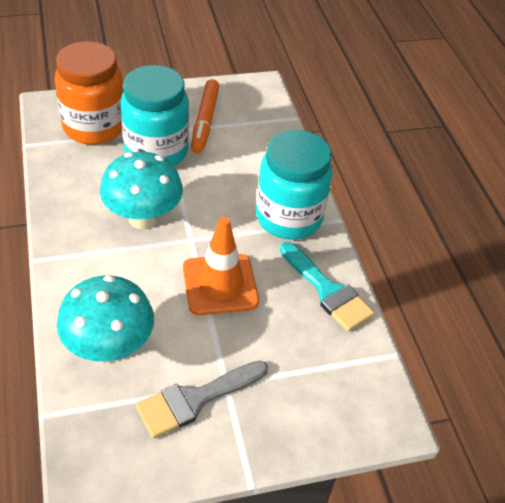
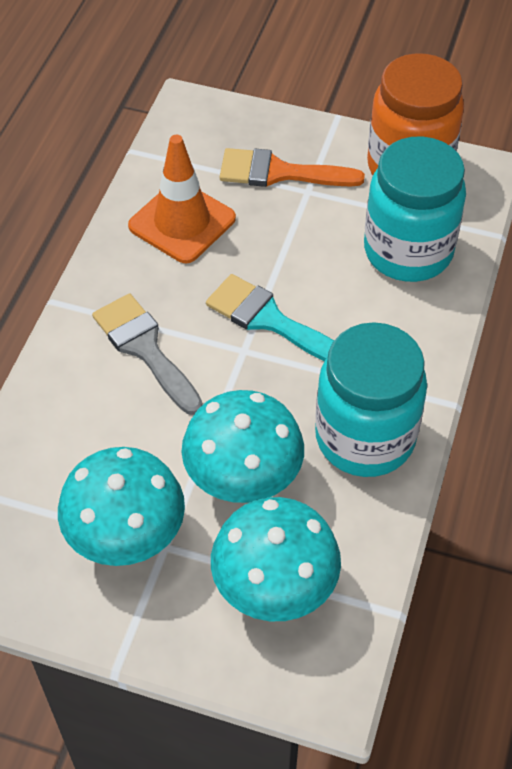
orange brush: 0 -> 1
orange marker: 1 -> 0
turquoise mushroom: 2 -> 3

